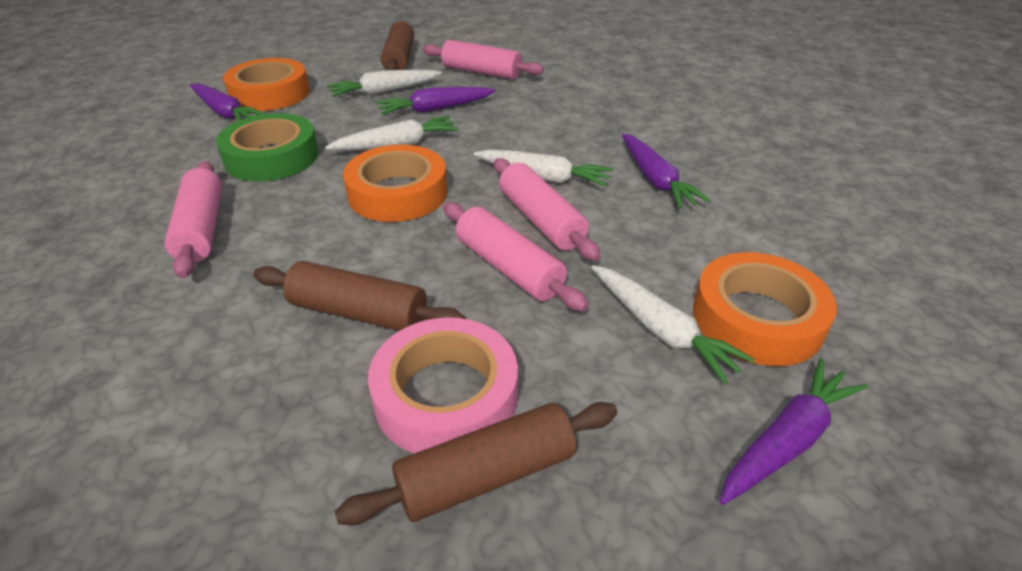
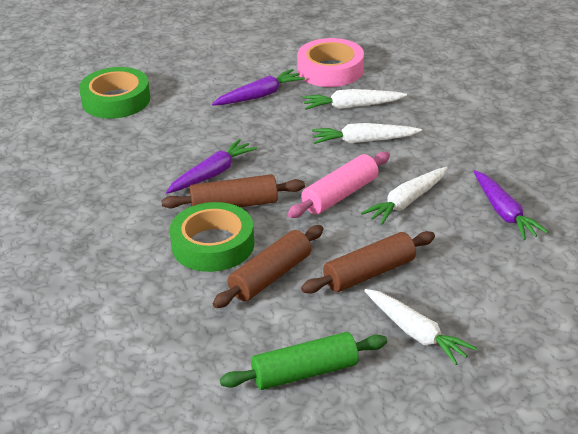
green rolling pin: 0 -> 1
green tape: 1 -> 2
orange tape: 3 -> 0
pink rolling pin: 4 -> 1
purple carrot: 4 -> 3

